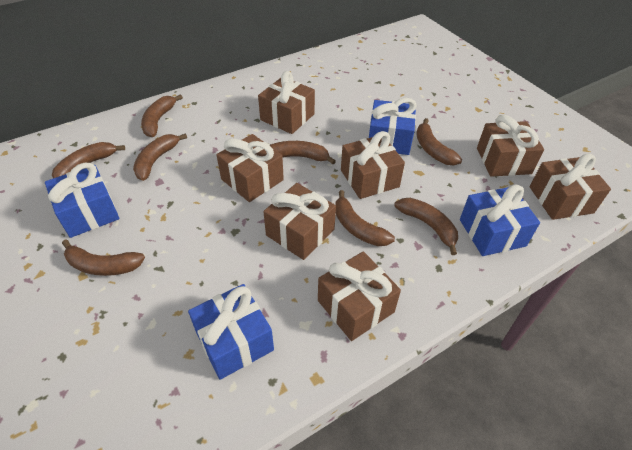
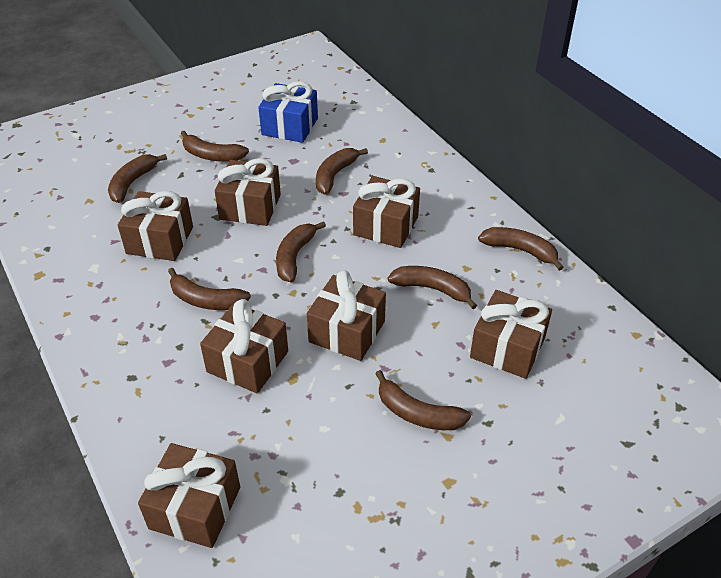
blue gift: 4 -> 1

